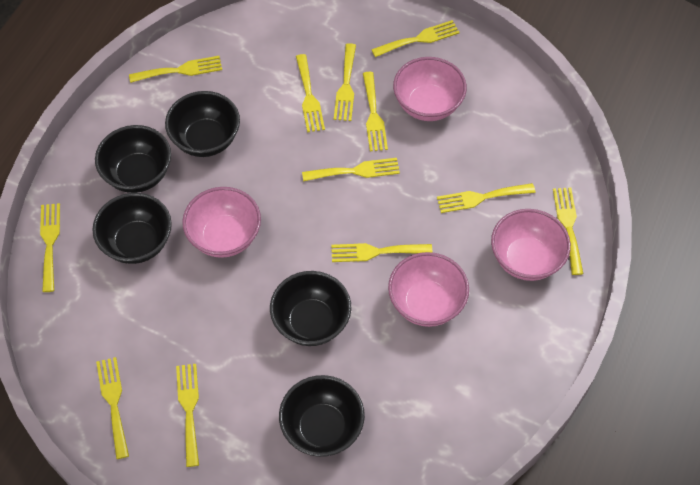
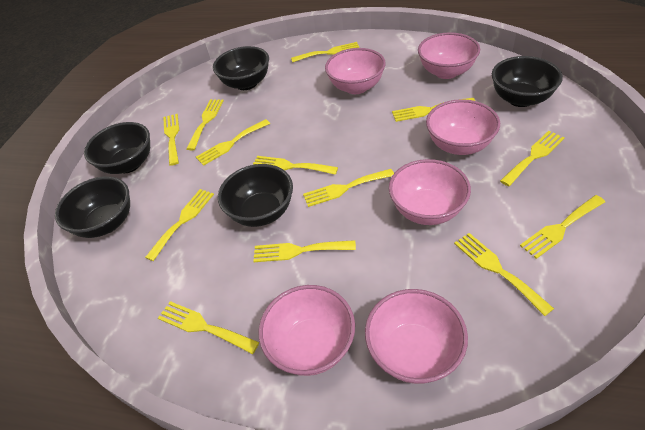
pink bowl: 4 -> 6
yellow fork: 12 -> 13

